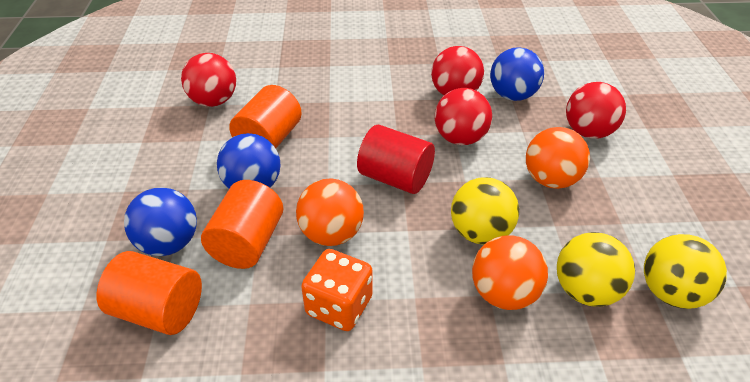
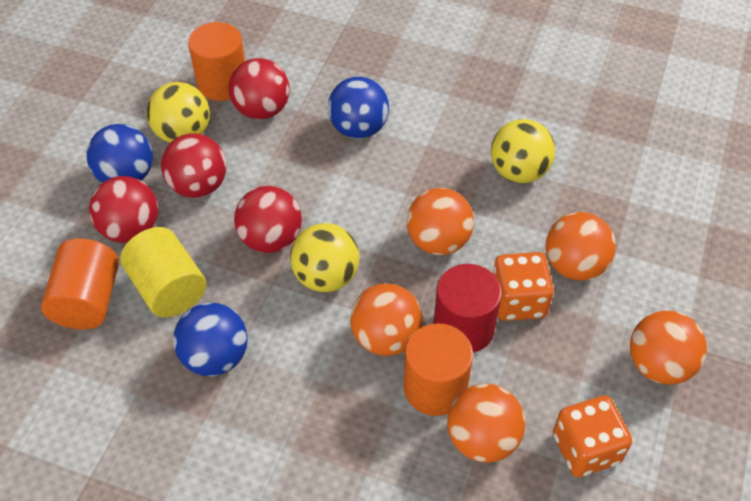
orange ball: 3 -> 5
orange dice: 1 -> 2
yellow cylinder: 0 -> 1

